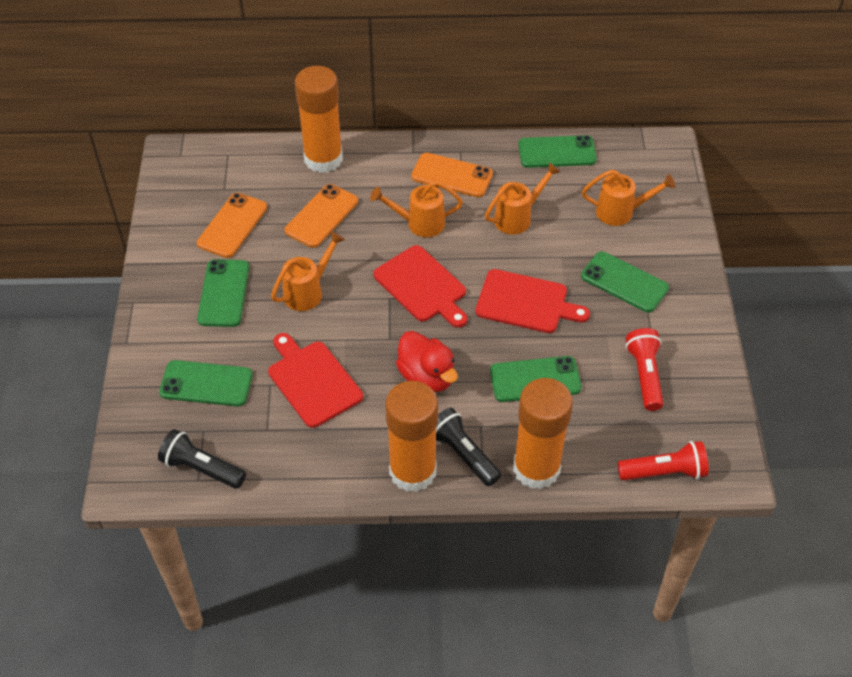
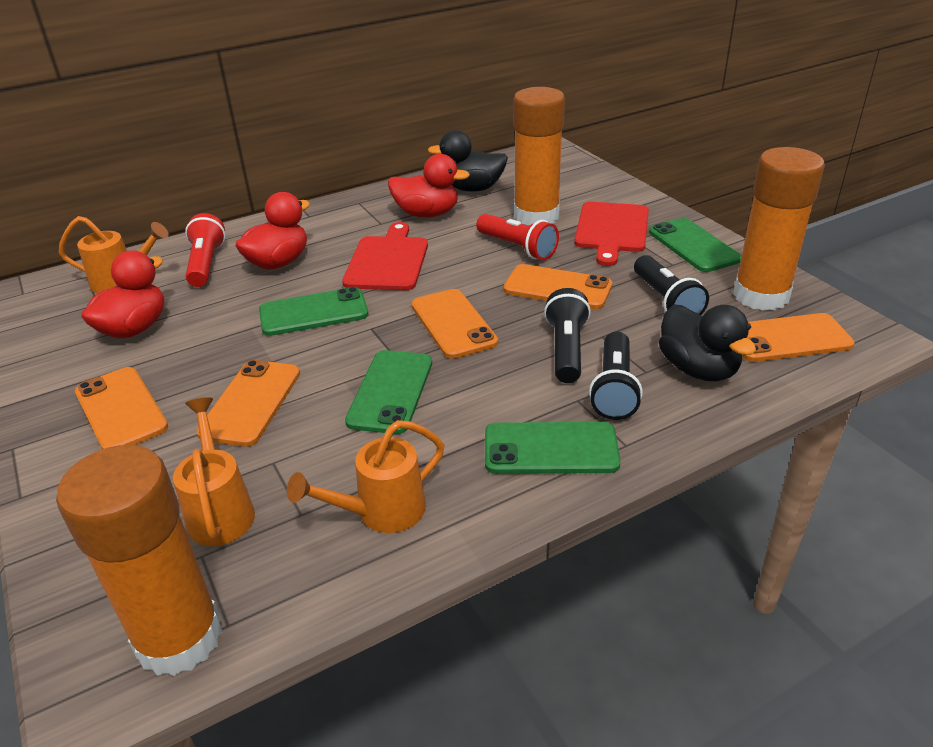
black duck: 0 -> 2
black flashlight: 2 -> 3
green phone: 5 -> 4
orange phone: 3 -> 5
orange watering can: 4 -> 3
red cutting board: 3 -> 2
red duck: 1 -> 3

